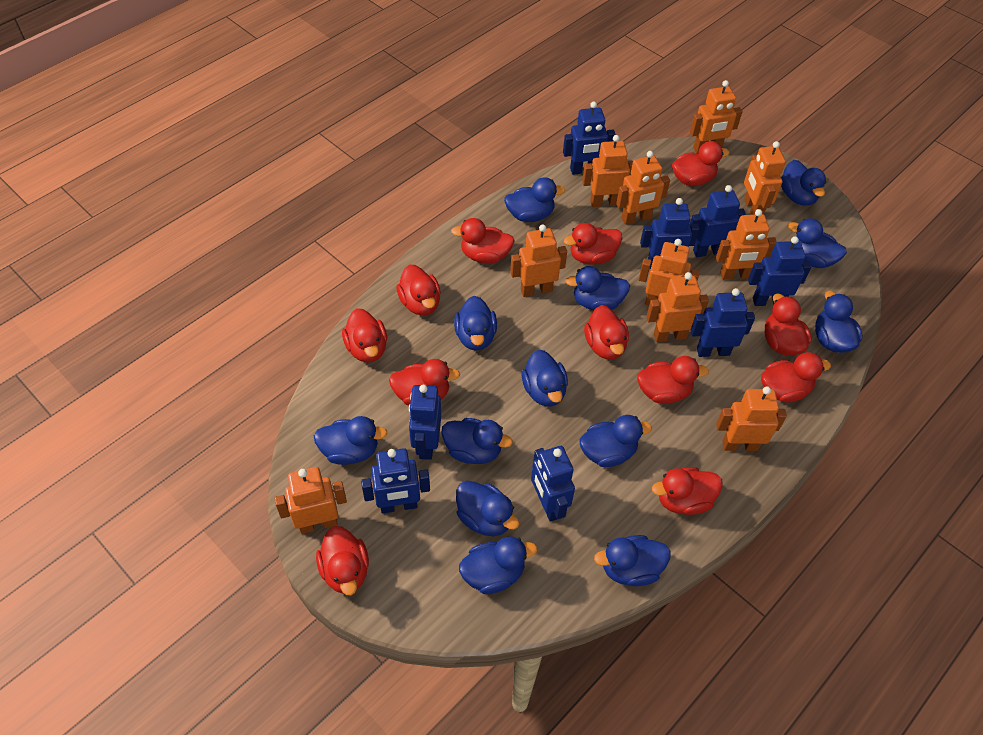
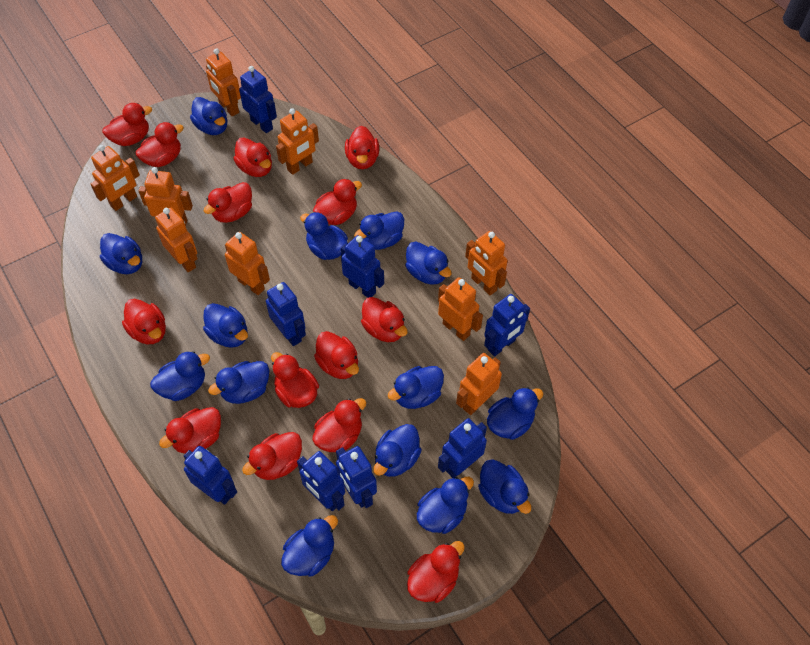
blue duck: 13 -> 14
orange robot: 10 -> 9
red duck: 12 -> 14

